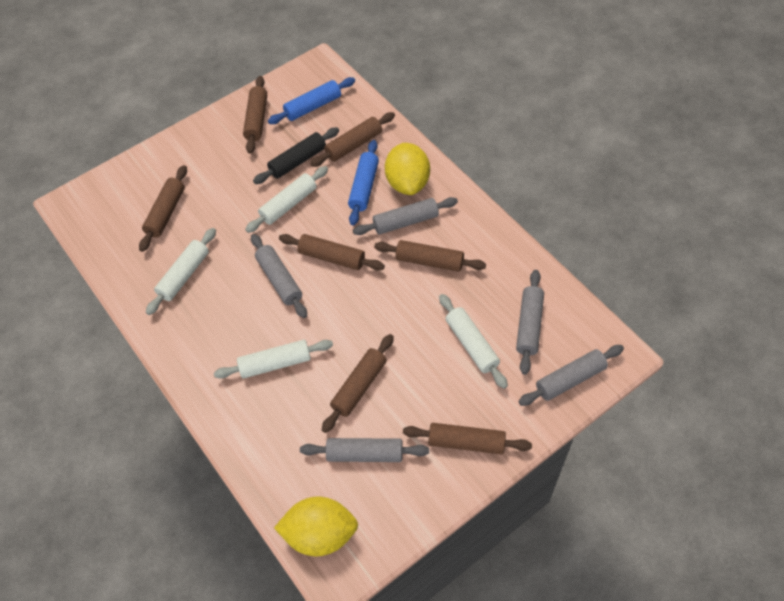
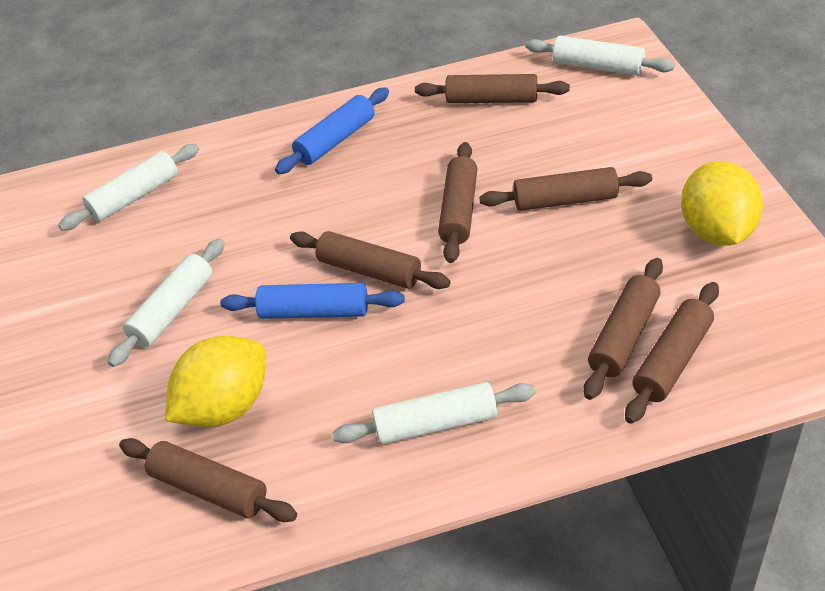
black rolling pin: 1 -> 0
grey rolling pin: 5 -> 0

